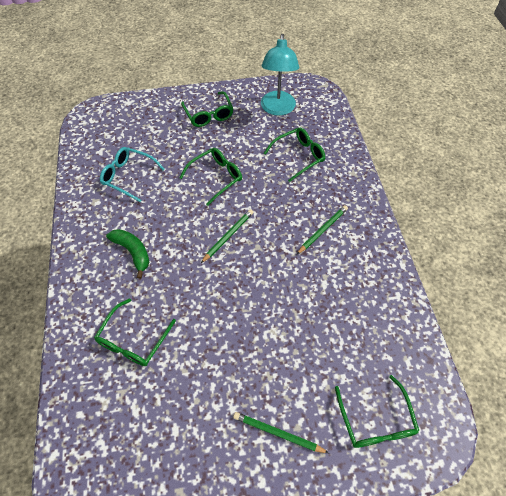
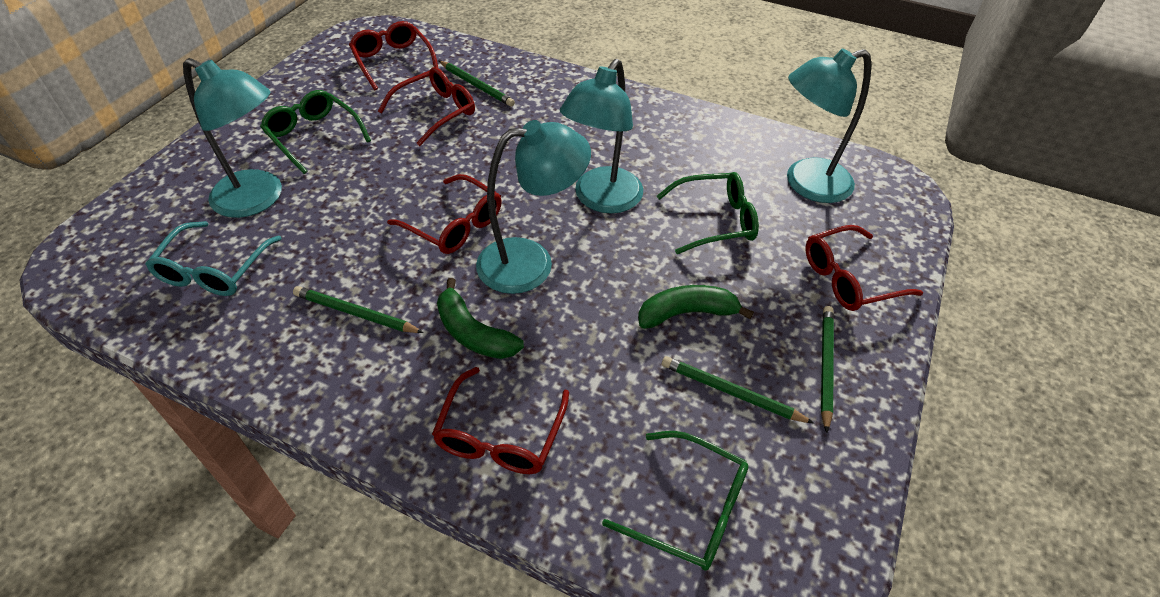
green banana: 1 -> 2
green glasses: 5 -> 3
green pencil: 3 -> 4
red glasses: 0 -> 5
turquoise lamp: 1 -> 4

